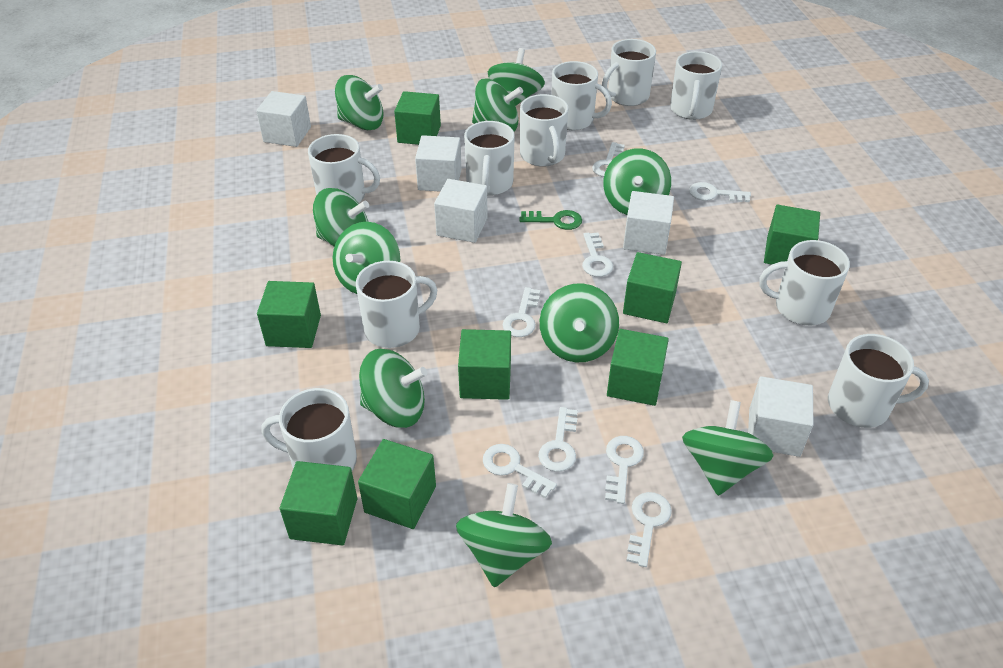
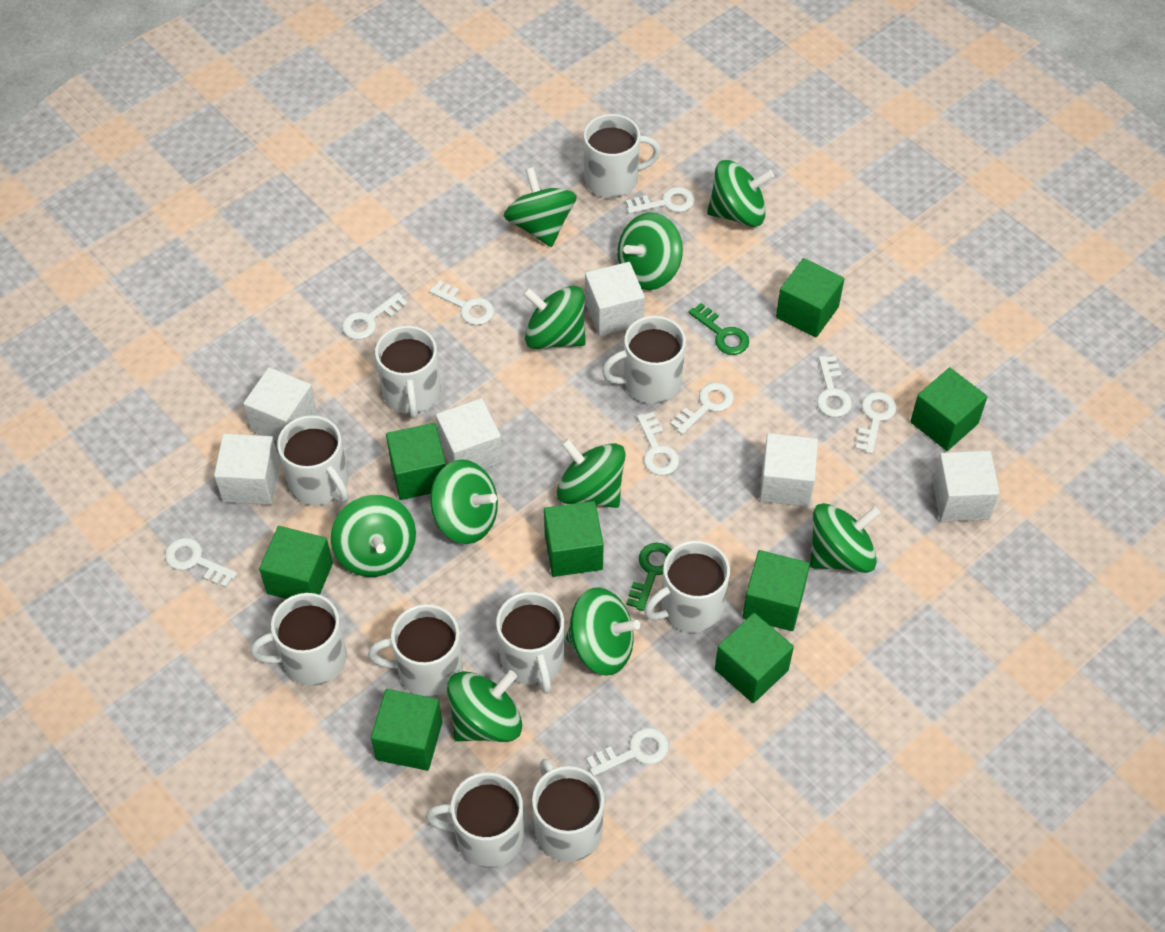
green key: 1 -> 2
white cube: 5 -> 6
white key: 8 -> 9

